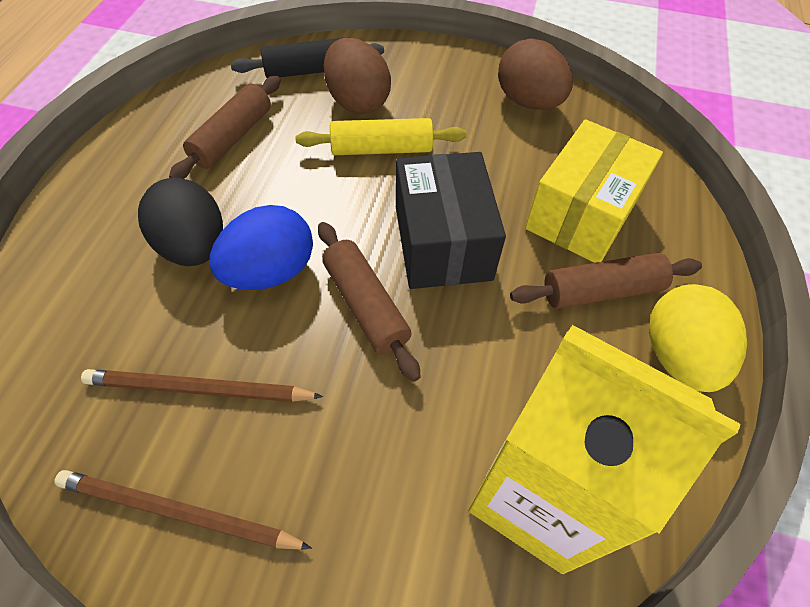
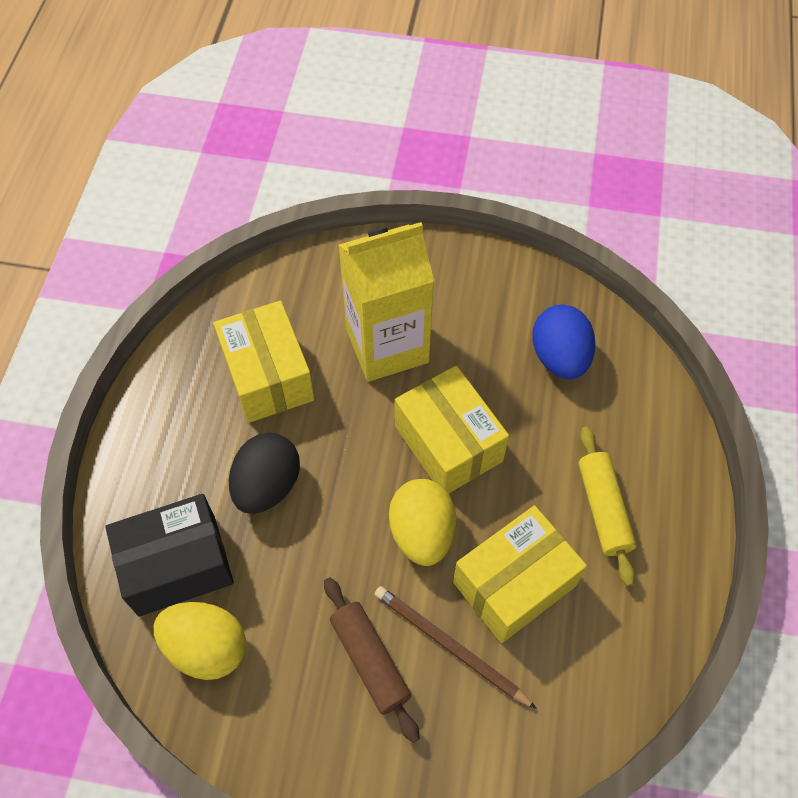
black rolling pin: 1 -> 0
brown egg: 2 -> 0
brown pencil: 2 -> 1
brown rolling pin: 3 -> 1
yellow box: 1 -> 3
yellow egg: 1 -> 2

